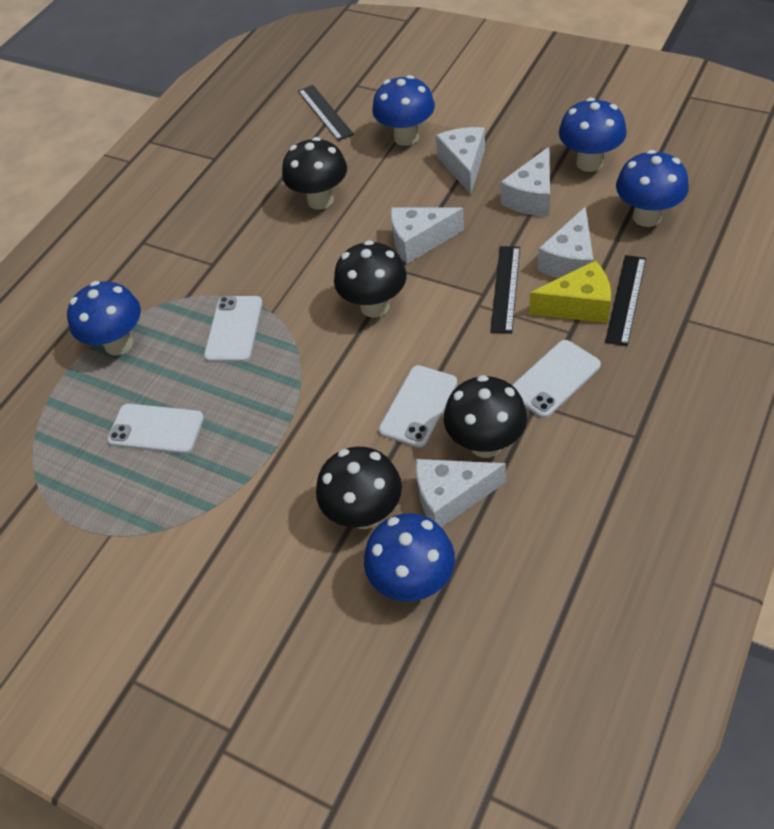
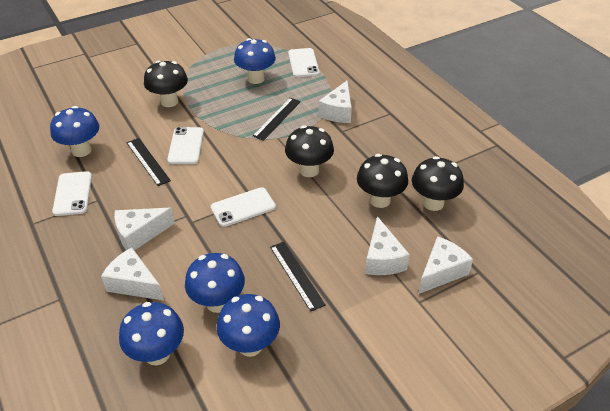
yellow cheese: 1 -> 0

